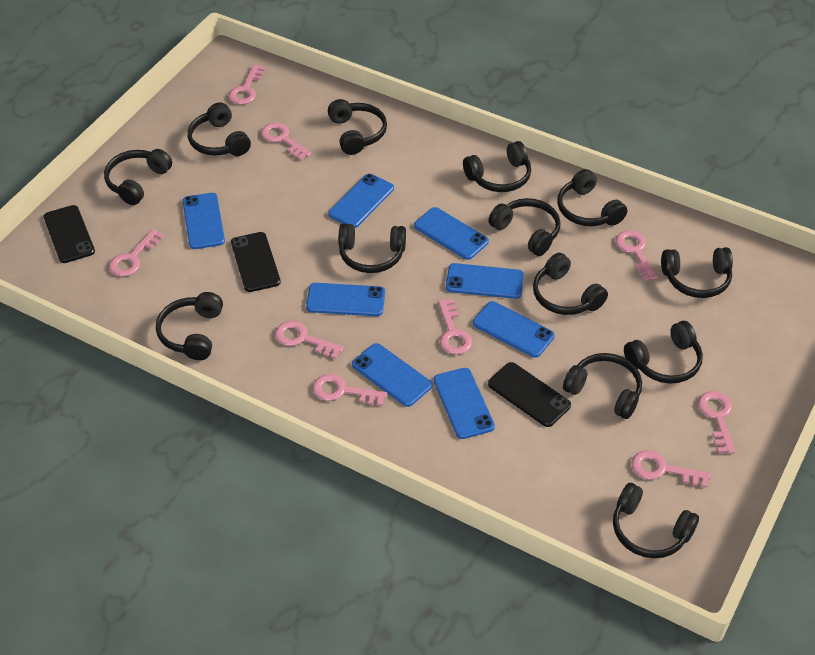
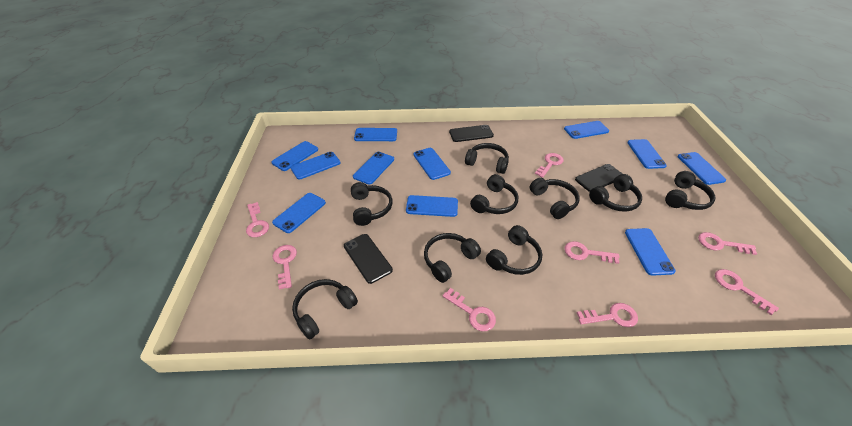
black headphones: 13 -> 9
blue phone: 8 -> 11
pink key: 9 -> 8

